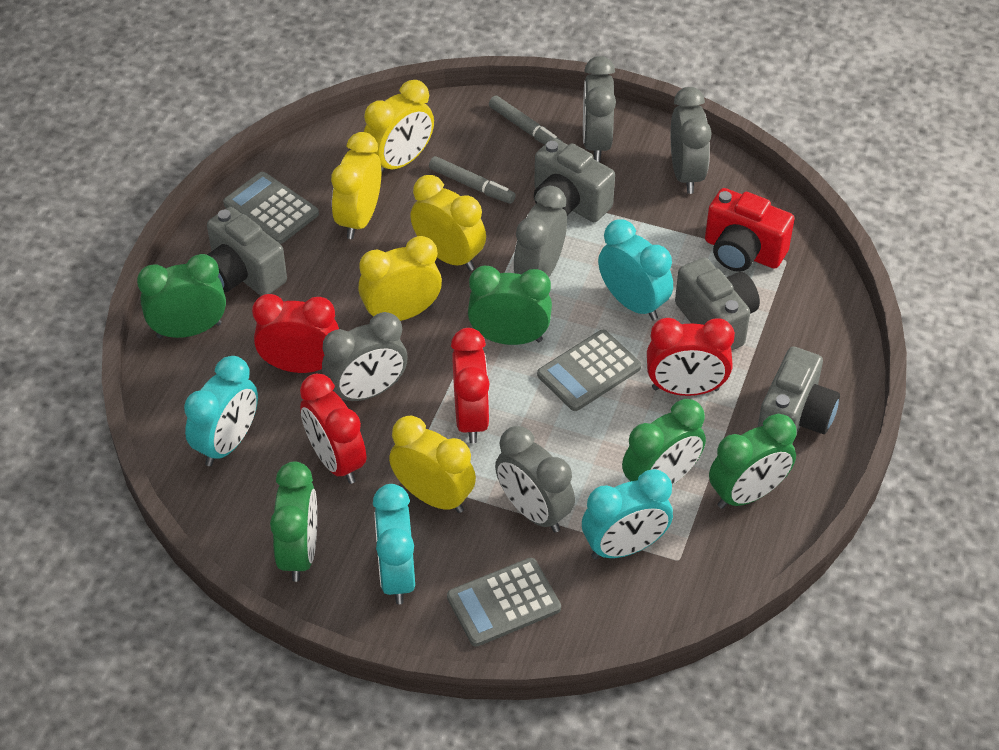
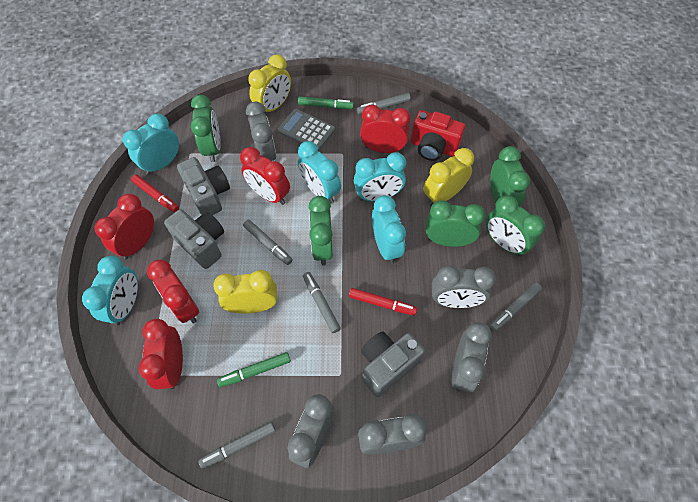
green marker: 0 -> 2
grey calculator: 3 -> 1
grey camera: 4 -> 3
grey marker: 2 -> 5
red clock: 4 -> 5
red marker: 0 -> 2
turquoise clock: 4 -> 5
yellow clock: 5 -> 3

